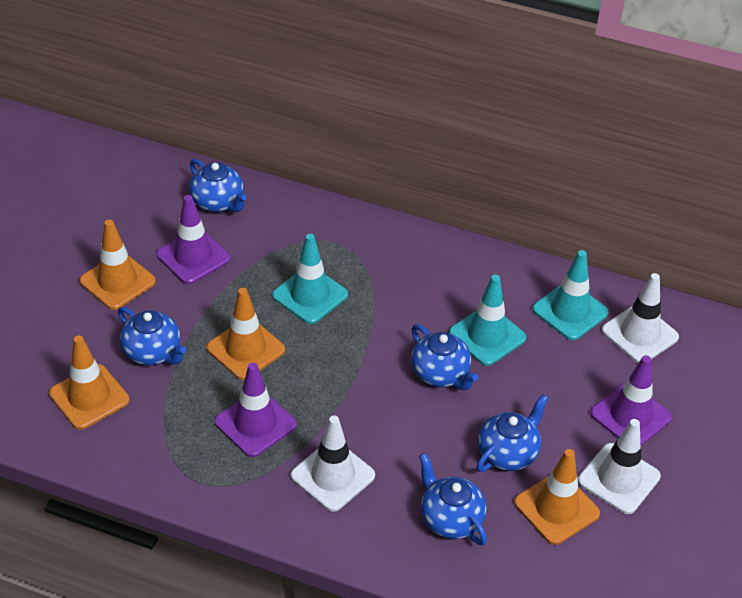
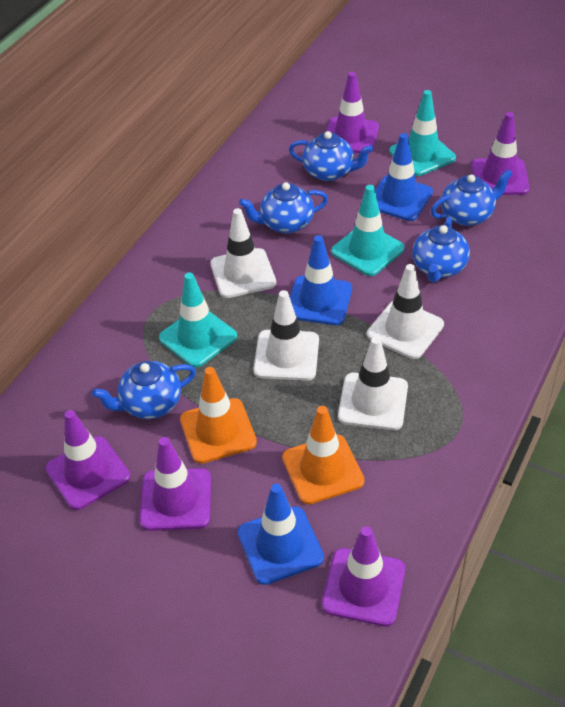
blue traffic cone: 0 -> 3
orange traffic cone: 4 -> 2
purple traffic cone: 3 -> 5
white traffic cone: 3 -> 4

